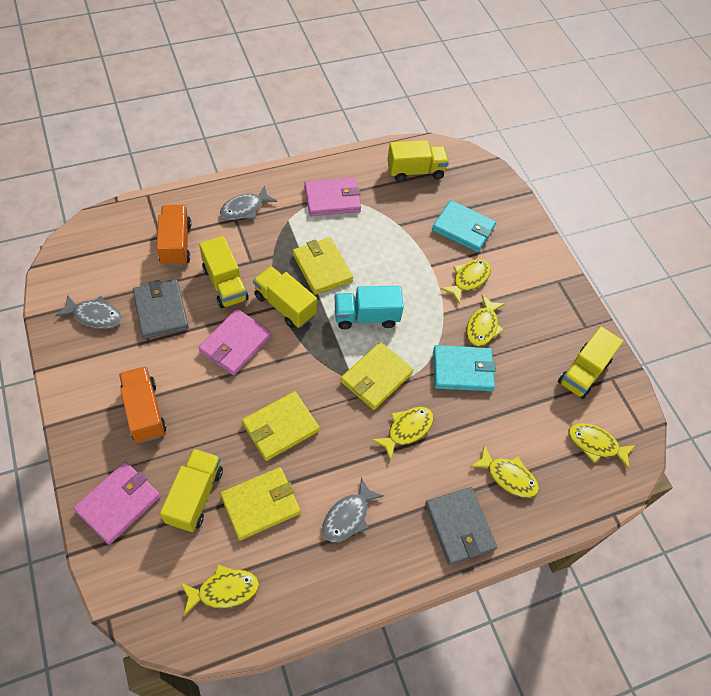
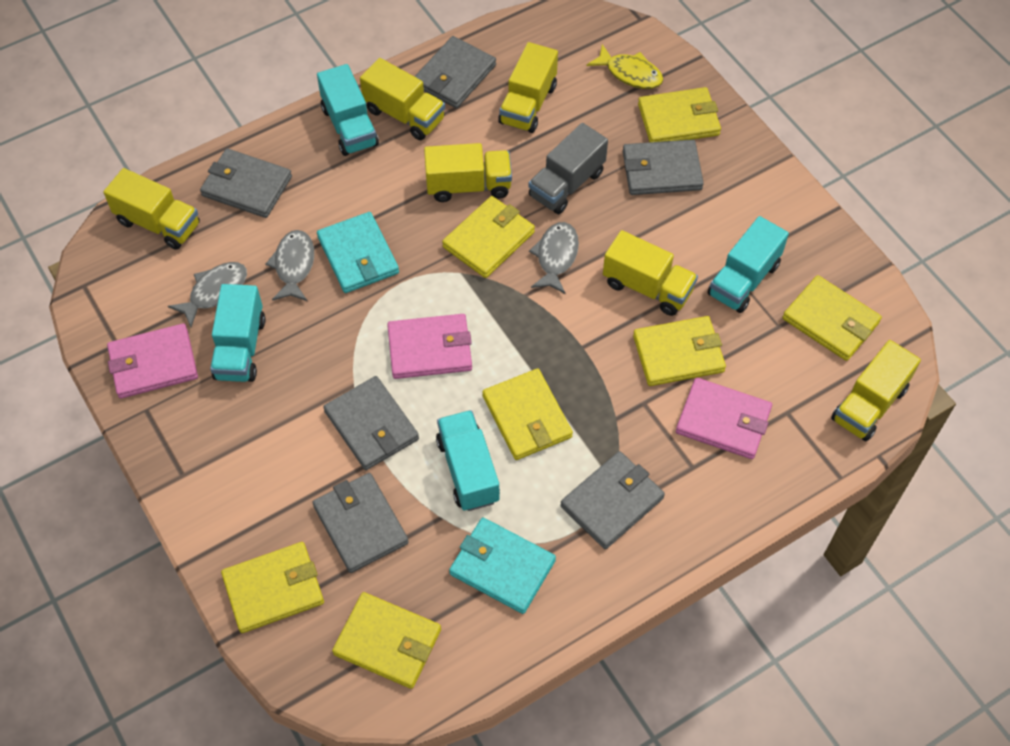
grey truck: 0 -> 1
grey wallet: 2 -> 6
orange truck: 2 -> 0
turquoise truck: 1 -> 4
yellow fish: 6 -> 1
yellow truck: 5 -> 6
yellow wallet: 4 -> 7

